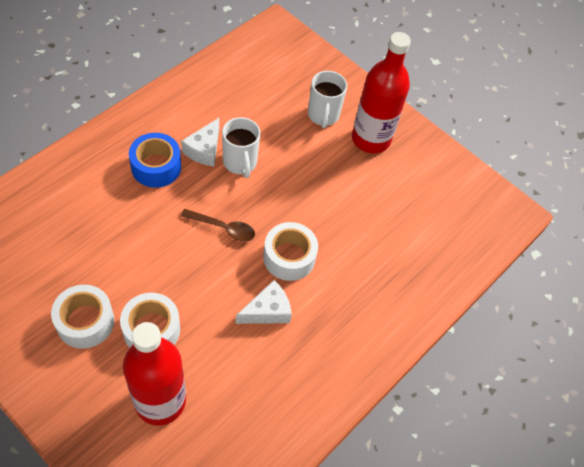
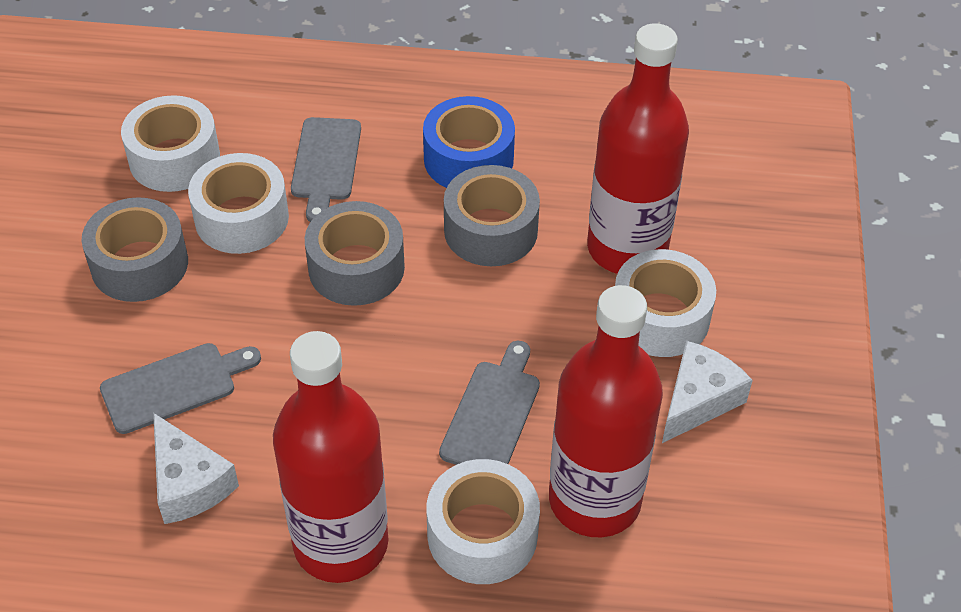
brown spoon: 1 -> 0
grey cutting board: 0 -> 3
grey tape: 0 -> 3
red bottle: 2 -> 3
white mug: 2 -> 0
white tape: 3 -> 4

